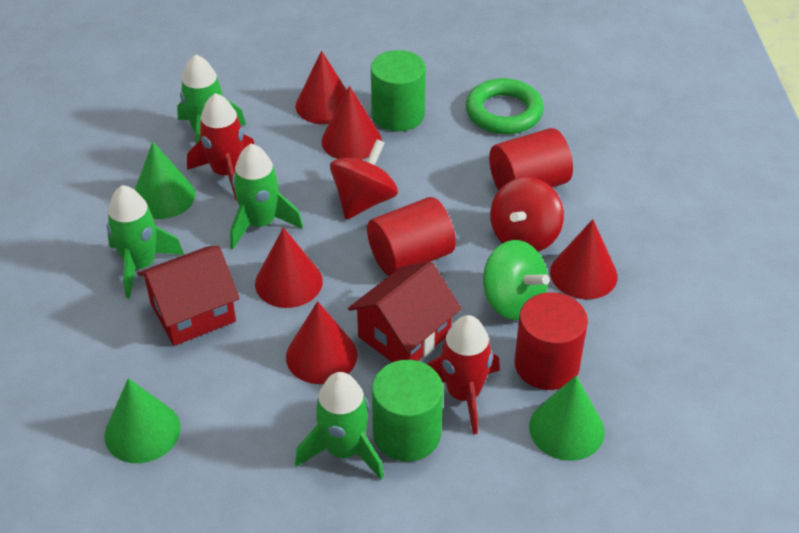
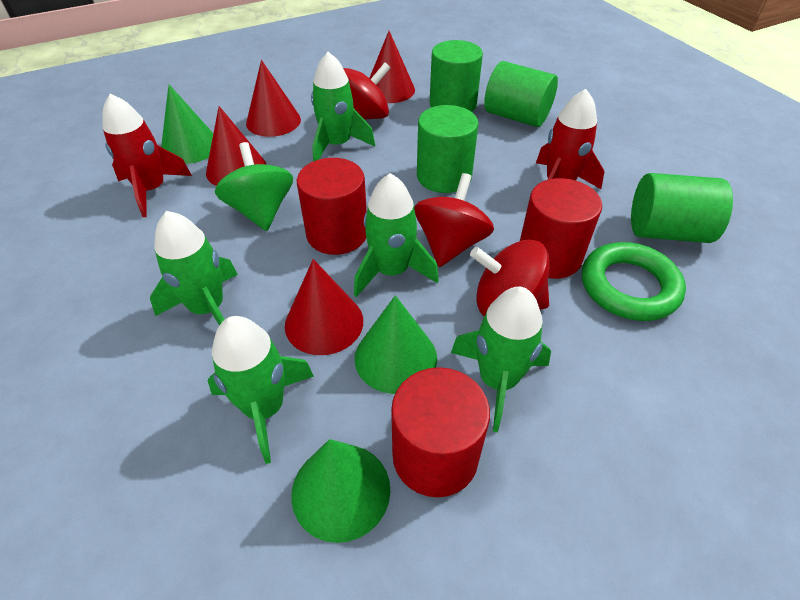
green cylinder: 2 -> 4
green rocket: 4 -> 5
red cone: 5 -> 4
red house: 2 -> 0
red spinning top: 2 -> 3

